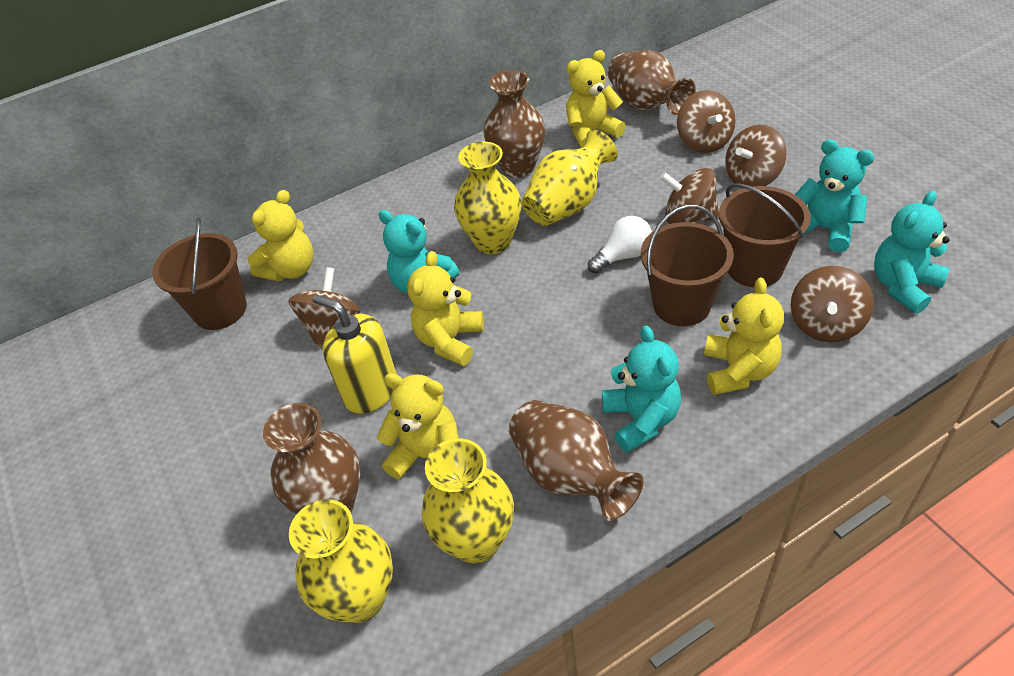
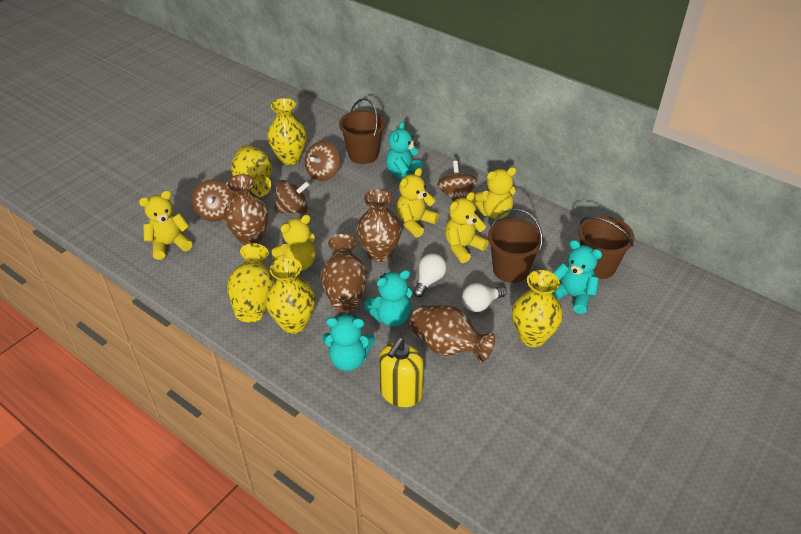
brown spinning top: 5 -> 4
white light bulb: 1 -> 2
yellow vase: 4 -> 5

